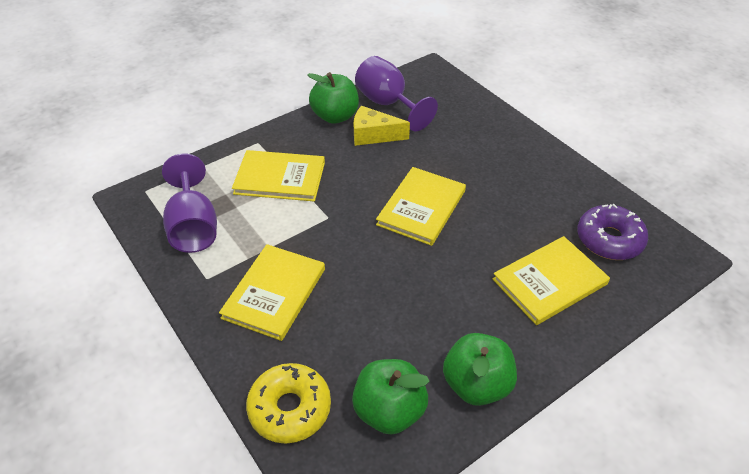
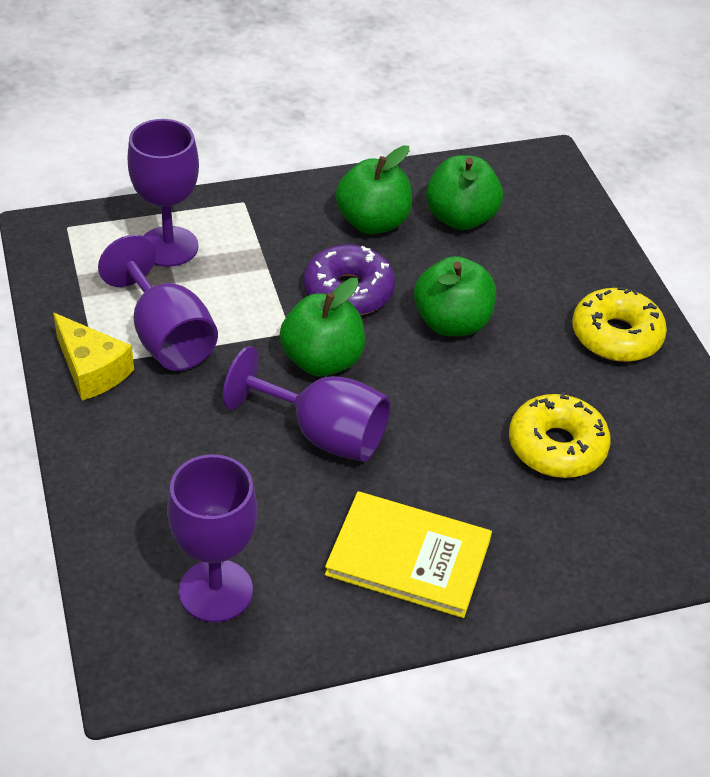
green apple: 3 -> 4
purple goblet: 2 -> 4
yellow book: 4 -> 1
yellow donut: 1 -> 2

